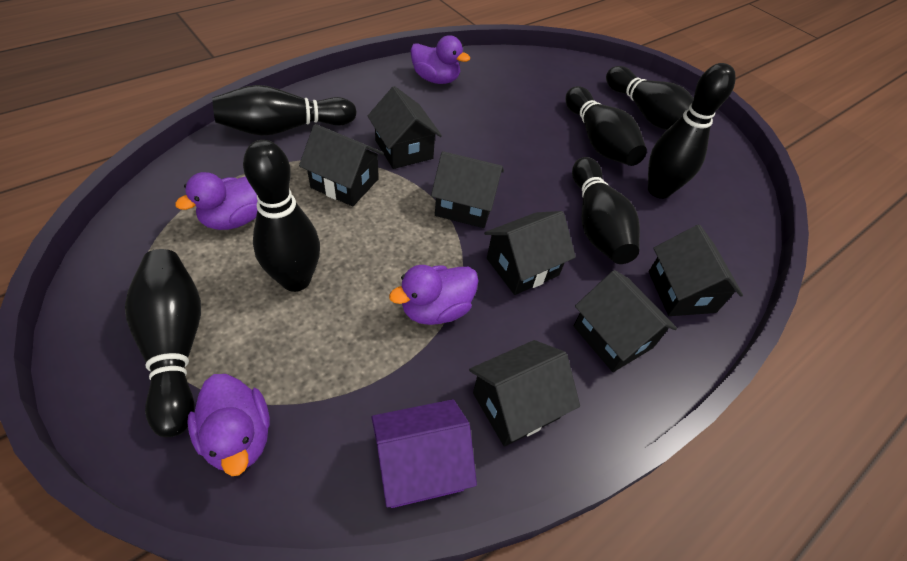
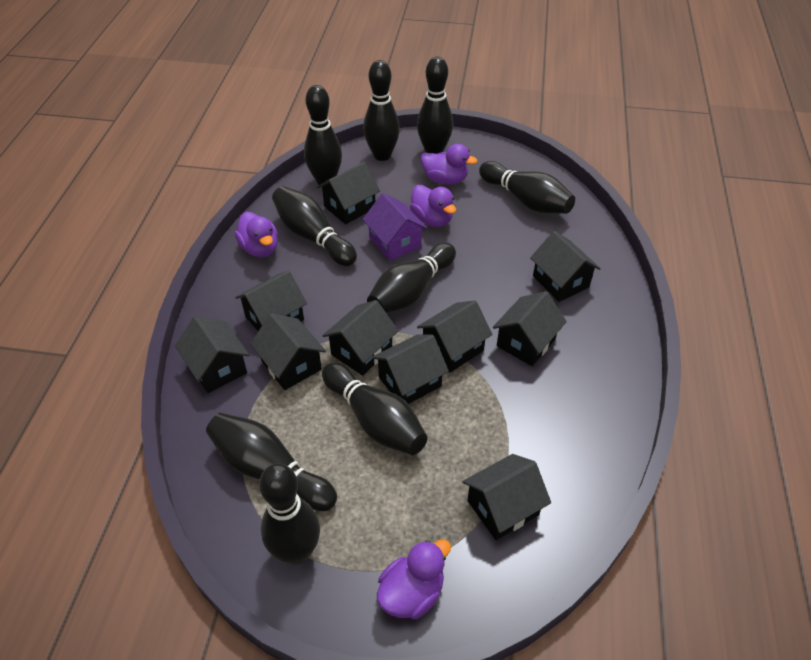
black bowling pin: 7 -> 9
black house: 7 -> 10

